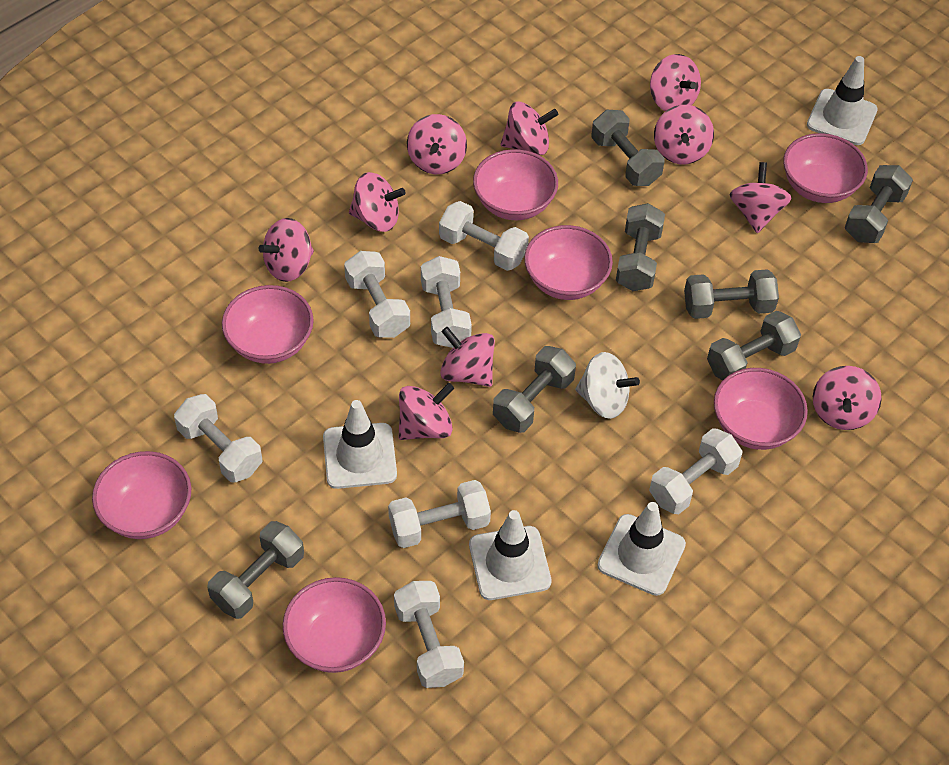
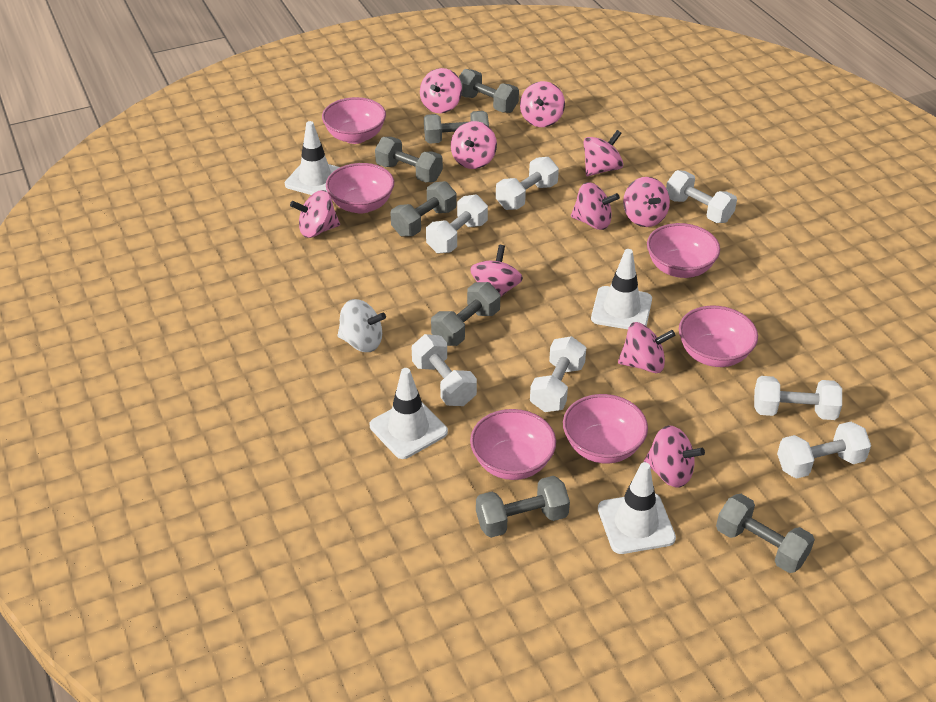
pink bowl: 7 -> 6

